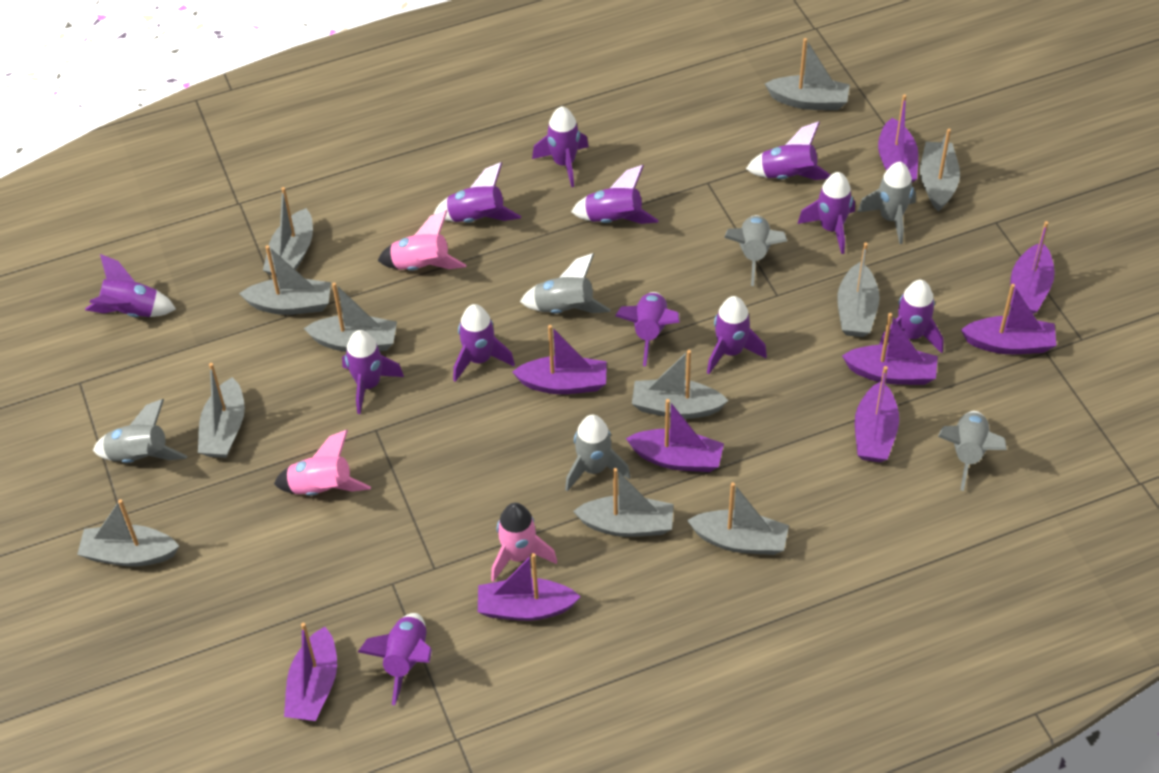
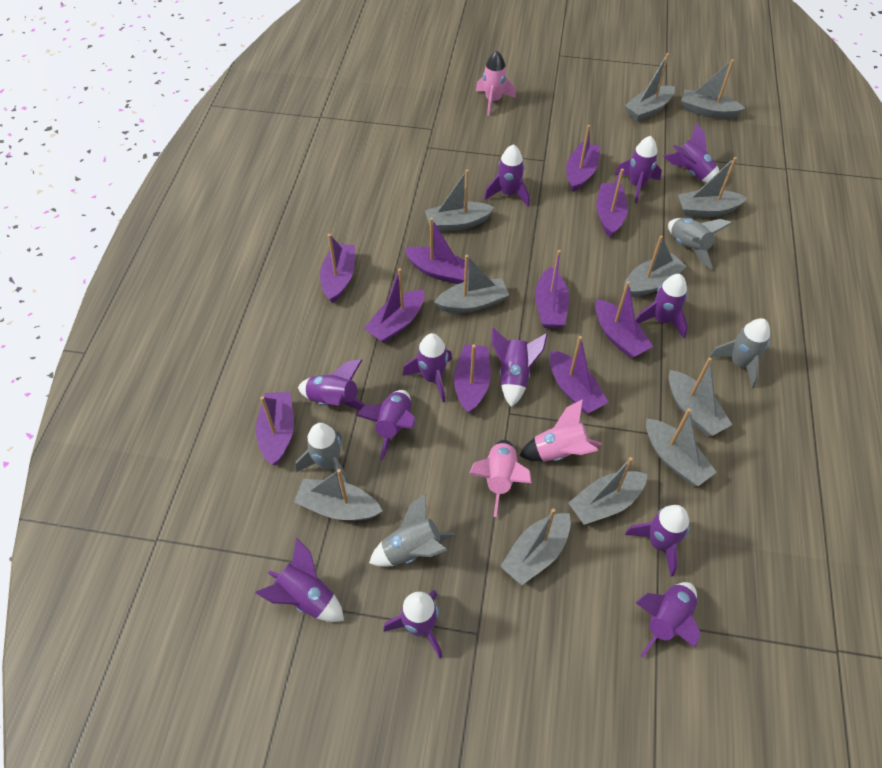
grey rocket: 6 -> 4
purple boat: 9 -> 10

